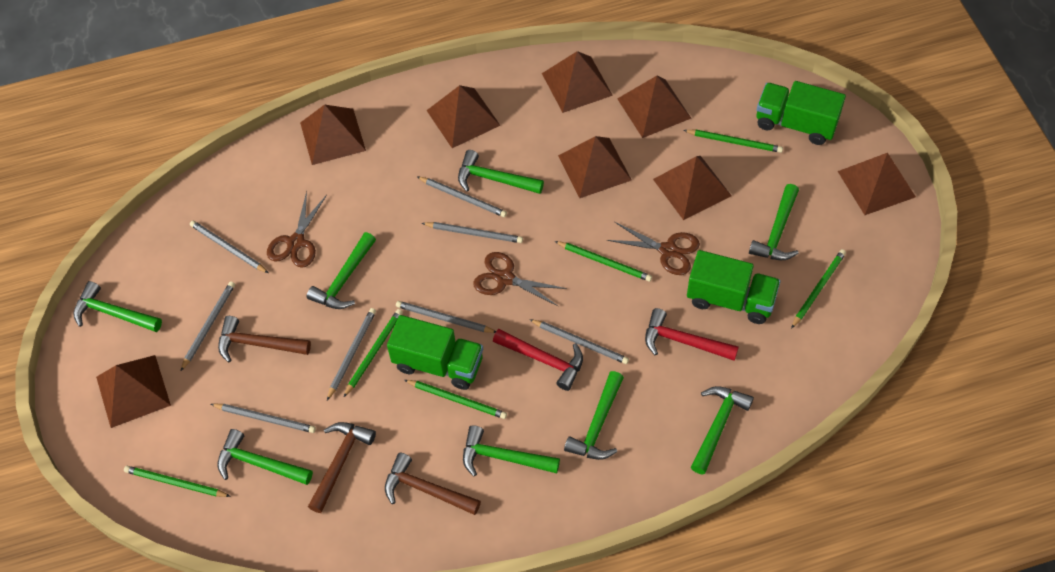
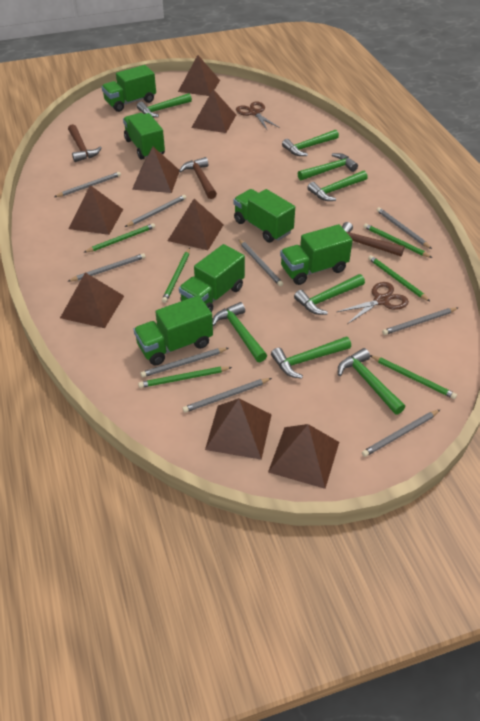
brown scissors: 3 -> 2
green truck: 3 -> 6
grey pencil: 8 -> 9
red hammer: 2 -> 0

